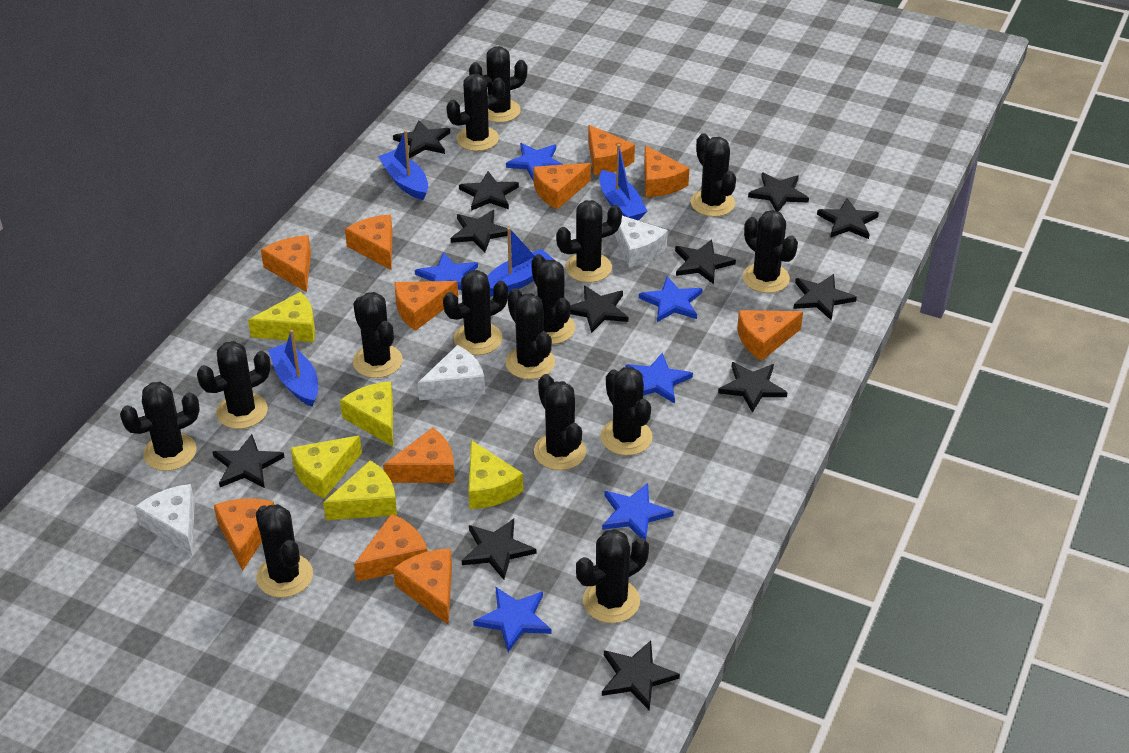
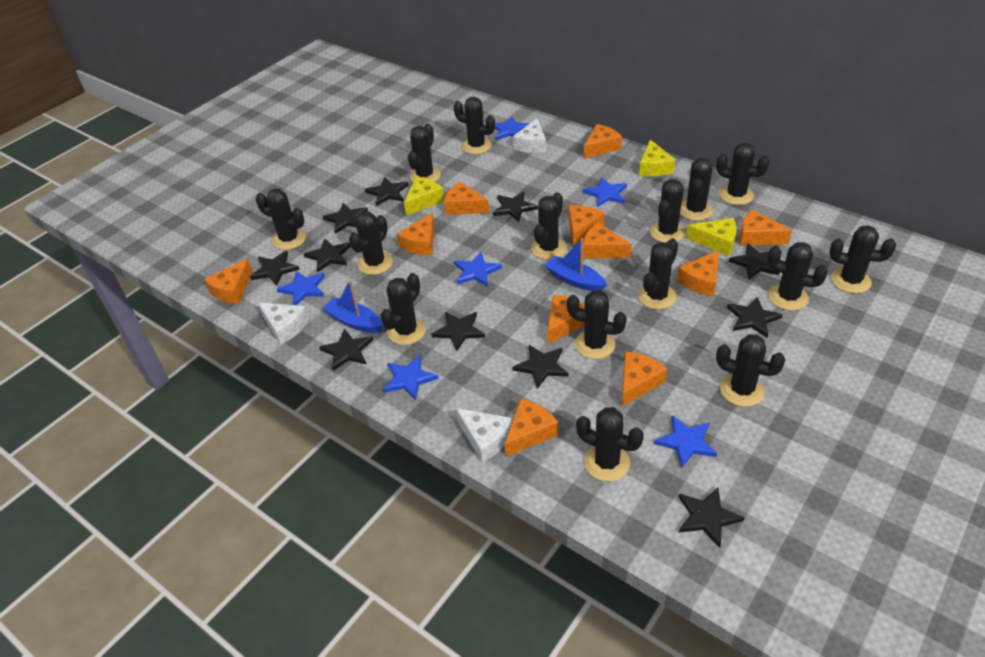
black star: 12 -> 11
blue boat: 4 -> 2
yellow cheese: 5 -> 3

